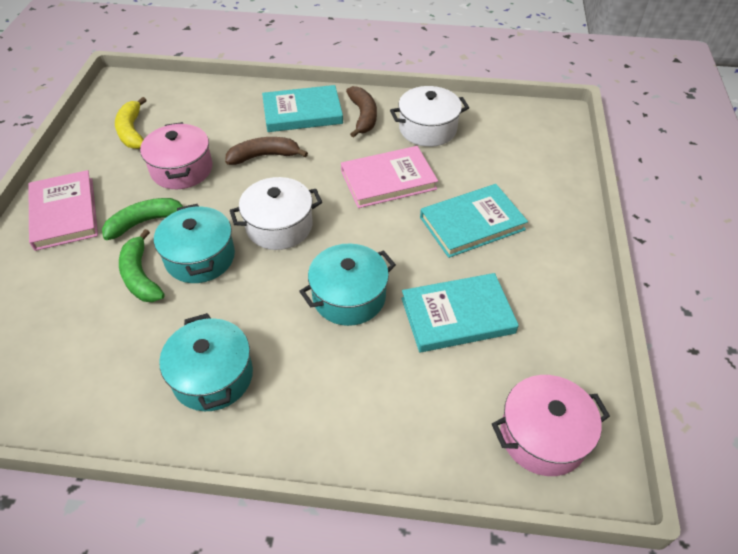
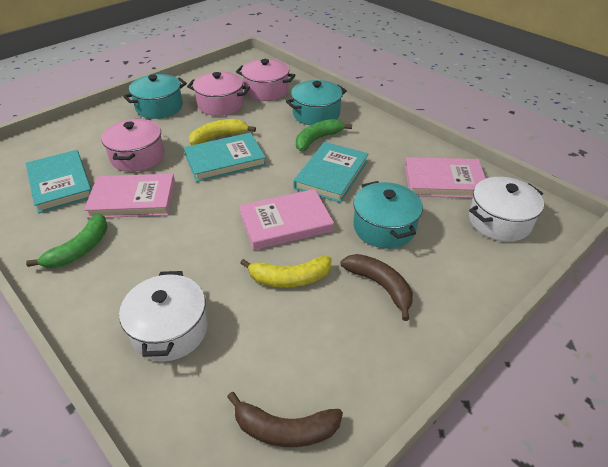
pink book: 2 -> 3
pink pot: 2 -> 3
yellow banana: 1 -> 2

